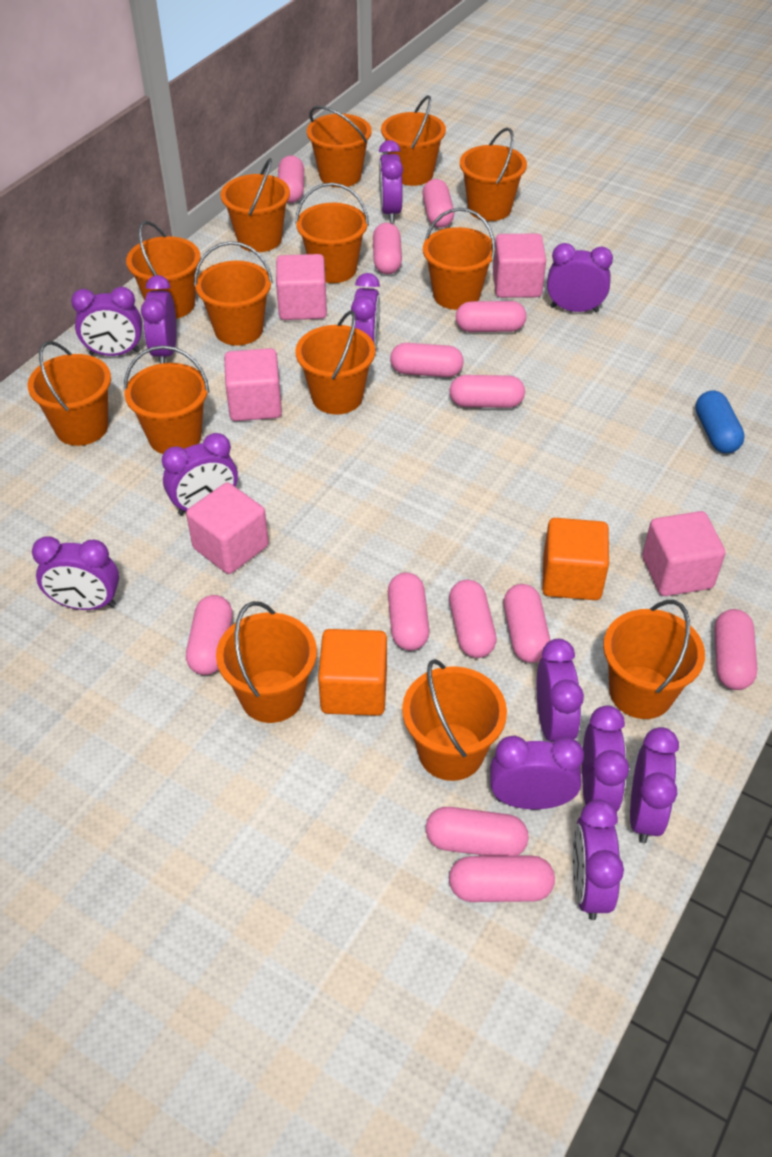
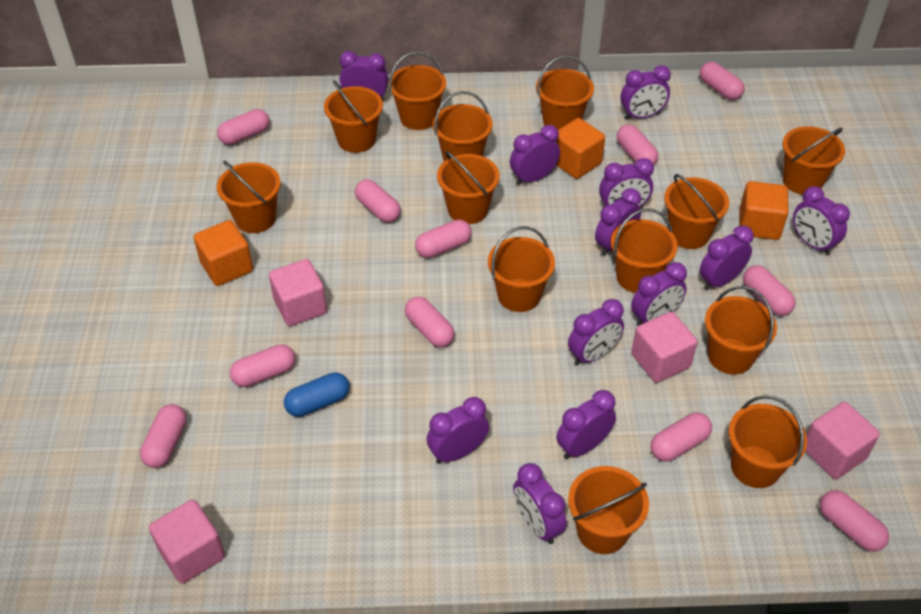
orange bucket: 14 -> 13
orange cube: 2 -> 3
pink capsule: 13 -> 11
pink cube: 5 -> 4

